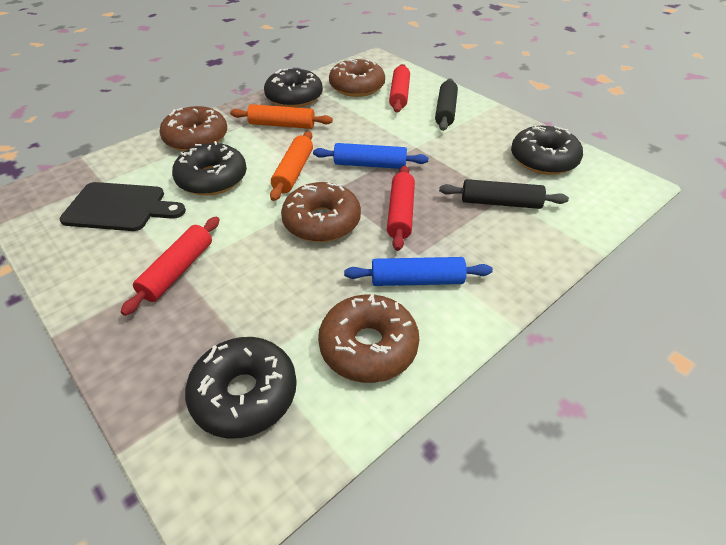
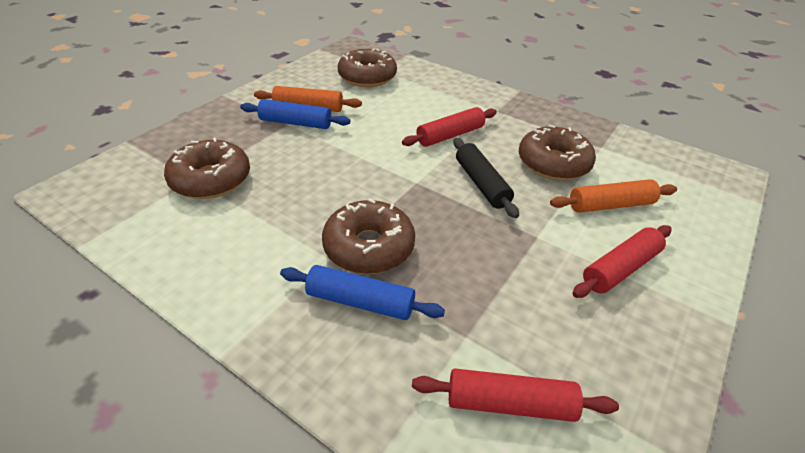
black cutting board: 1 -> 0
black donut: 4 -> 0
black rolling pin: 2 -> 1

